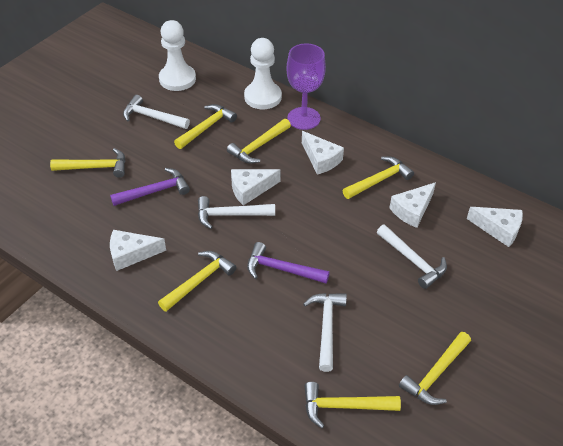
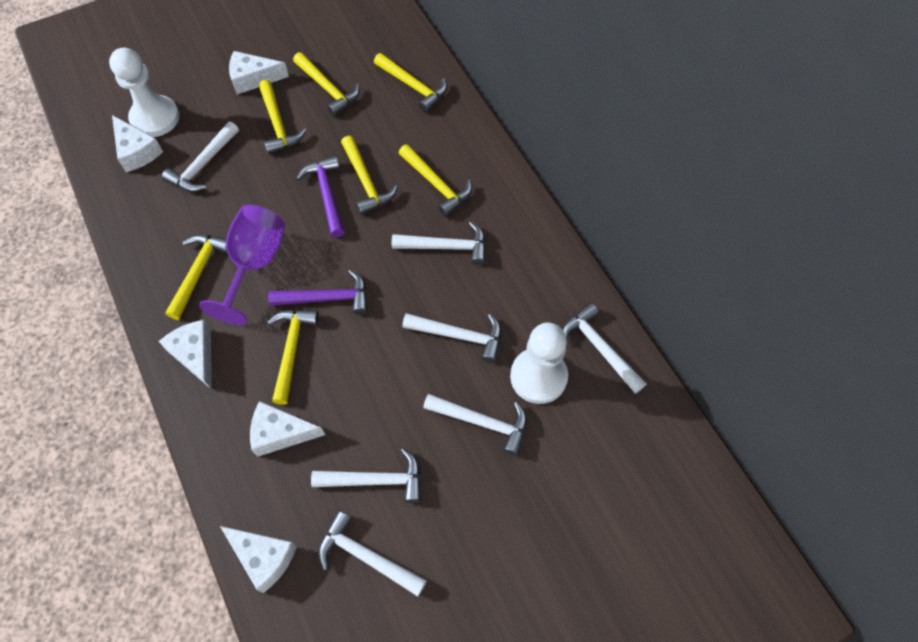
white hammer: 4 -> 7

